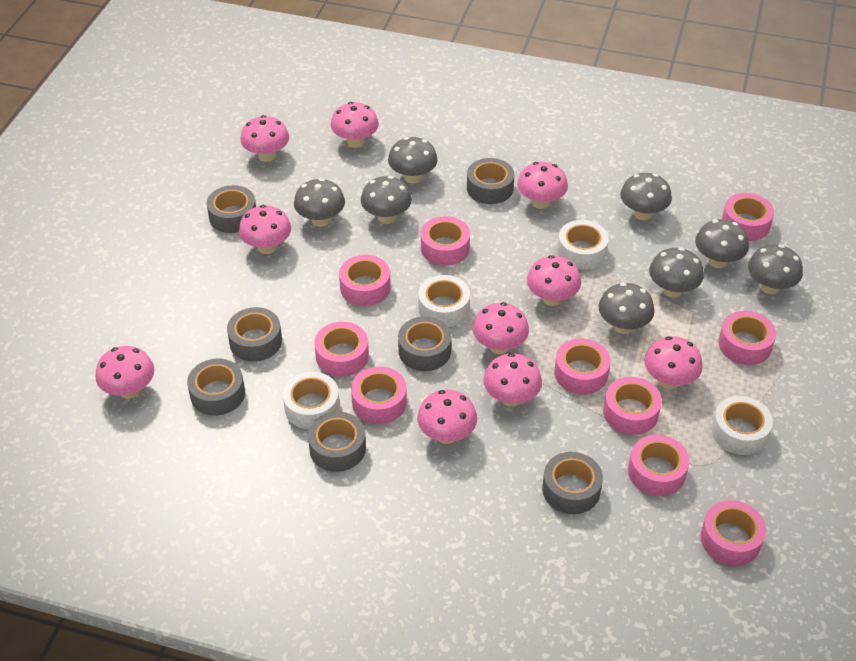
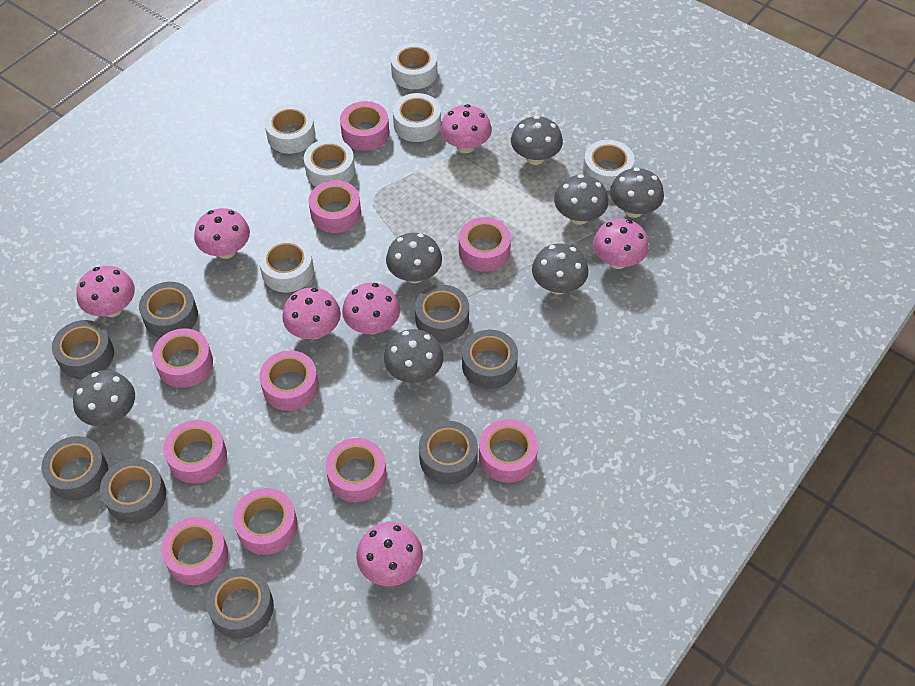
grey mushroom: 8 -> 7
grey tape: 7 -> 8
pink mushroom: 10 -> 7
white tape: 4 -> 6

